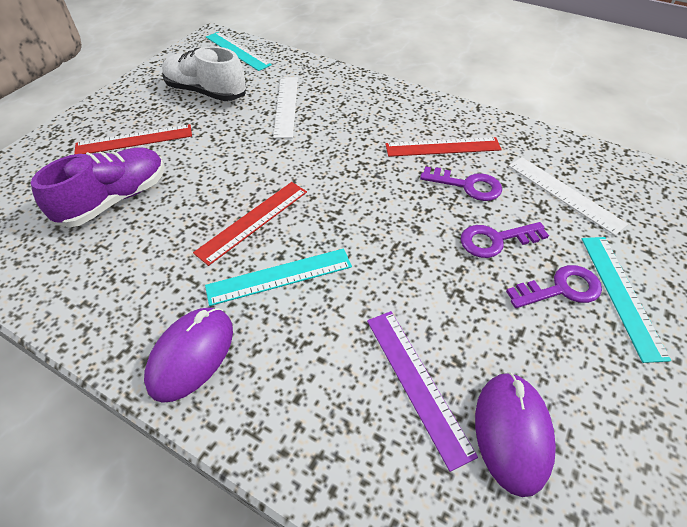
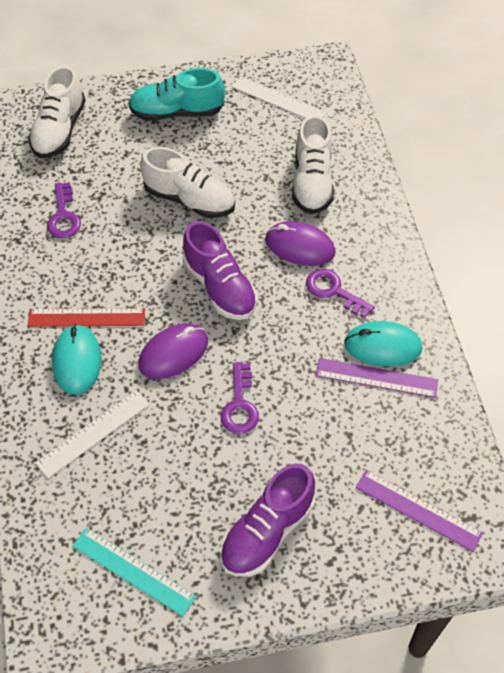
purple ruler: 1 -> 2
purple shoe: 1 -> 2
red ruler: 3 -> 1
turquoise mouse: 0 -> 2
turquoise ruler: 3 -> 1
turquoise shoe: 0 -> 1
white shoe: 1 -> 3

